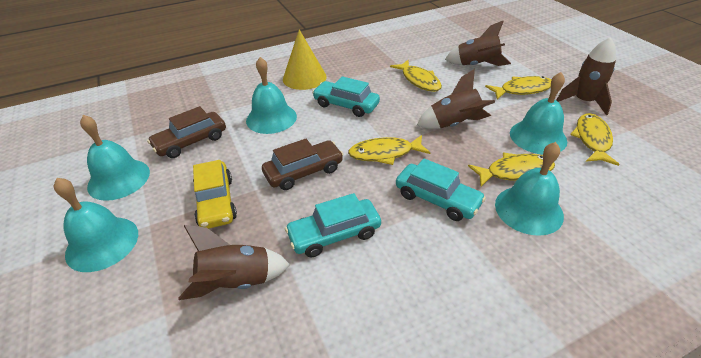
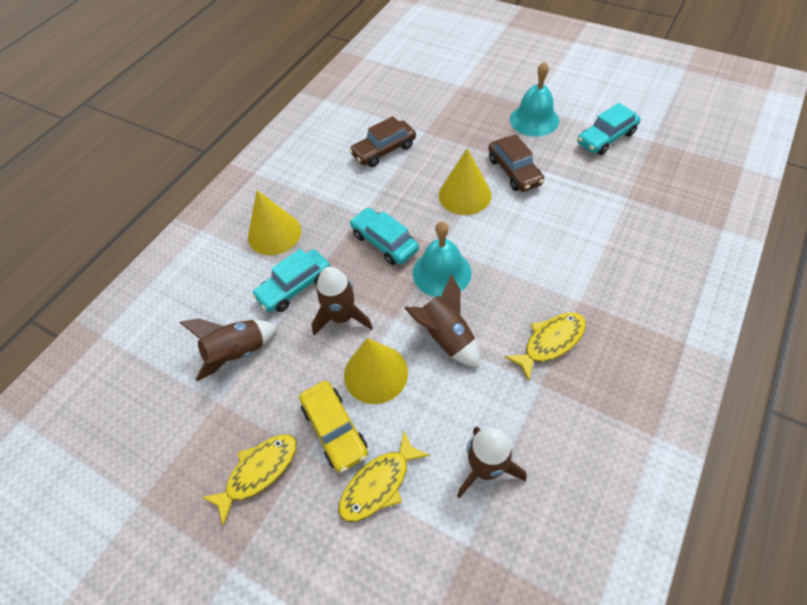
turquoise bell: 5 -> 2
yellow cone: 1 -> 3
yellow fish: 5 -> 3

